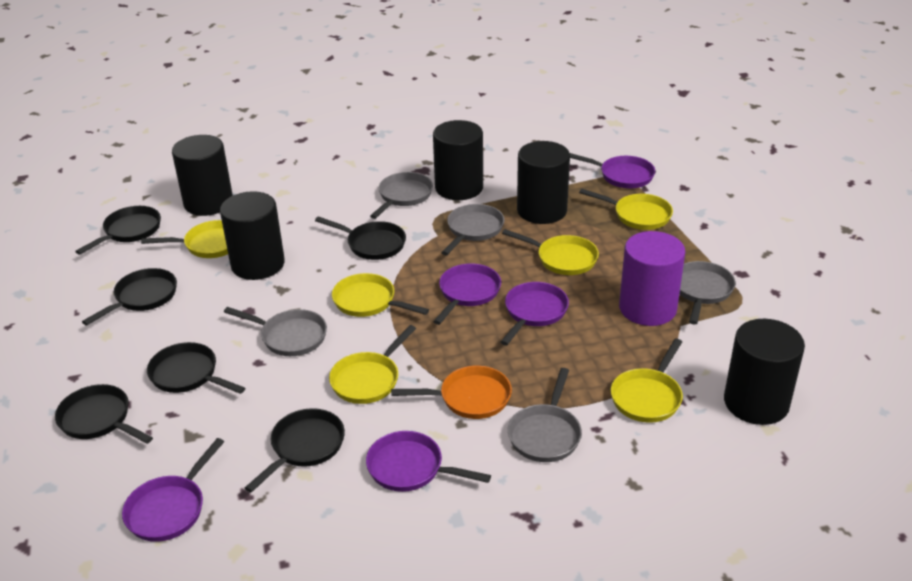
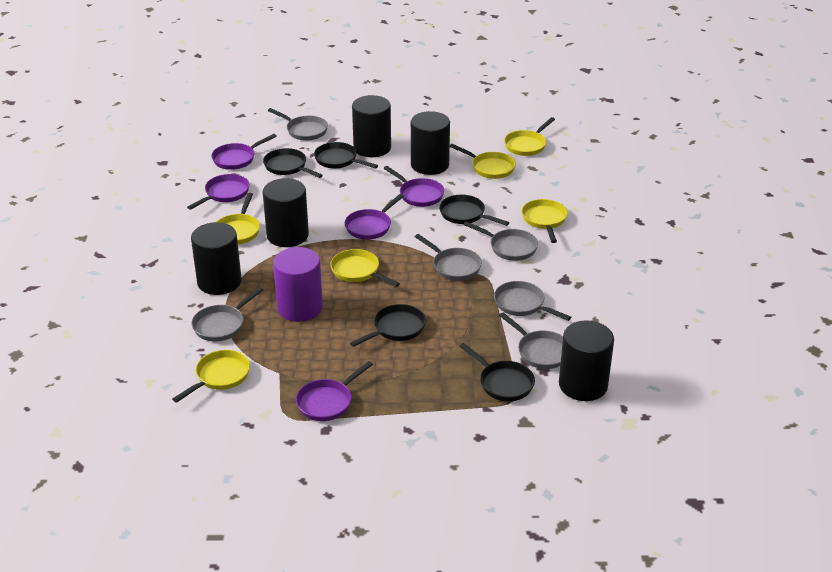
black pan: 6 -> 5
grey pan: 5 -> 6
orange pan: 1 -> 0

